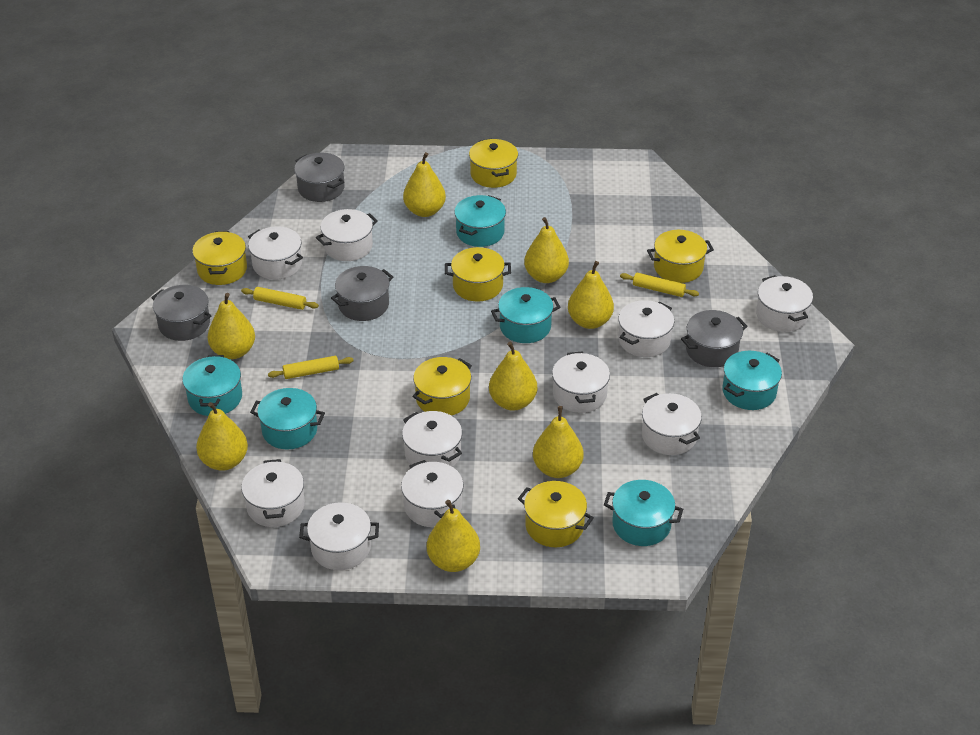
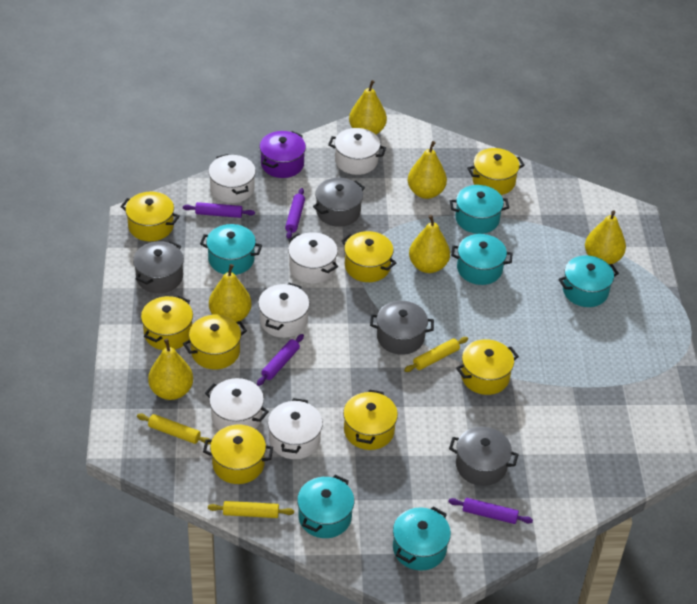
purple pot: 0 -> 1
purple rolling pin: 0 -> 4
white pot: 10 -> 6
yellow pear: 8 -> 6
yellow pot: 6 -> 8

